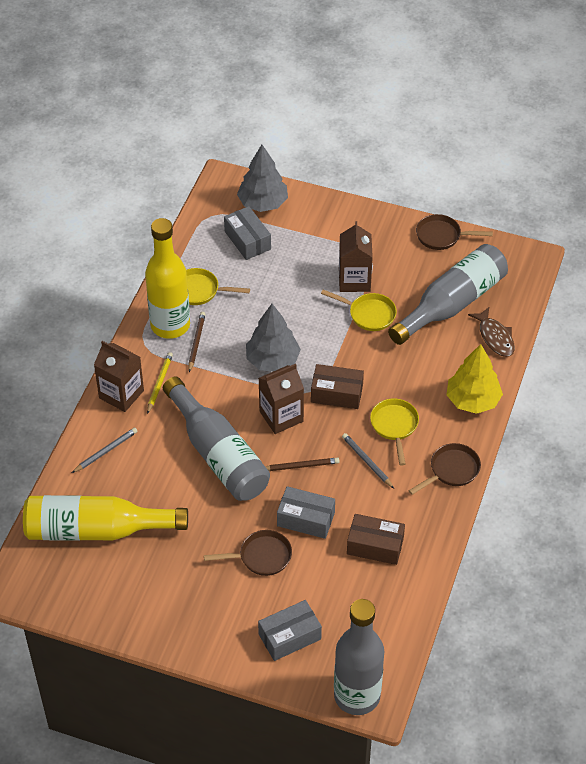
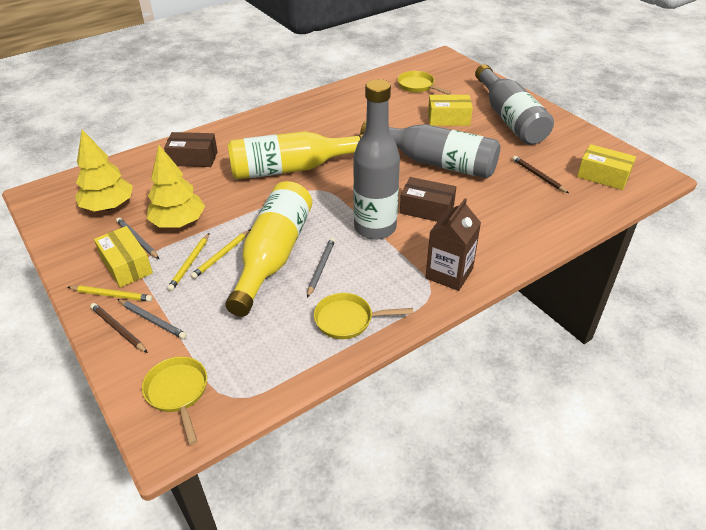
brown carton: 3 -> 1
brown fish: 1 -> 0
brown pan: 3 -> 0
grey box: 3 -> 0
grey pencil: 2 -> 3
grey tree: 2 -> 0
yellow box: 0 -> 3
yellow pencil: 1 -> 3
yellow tree: 1 -> 2

